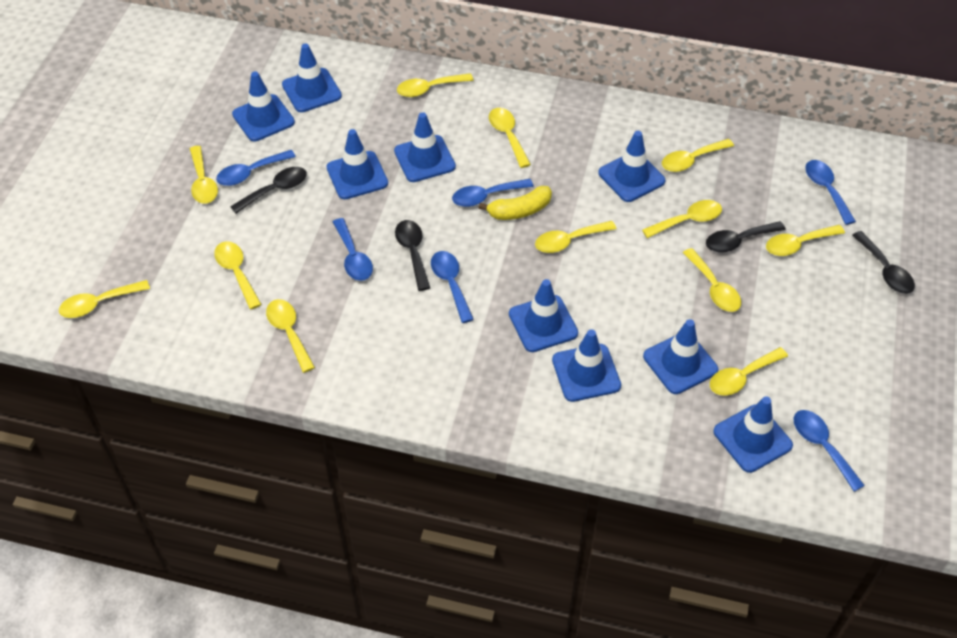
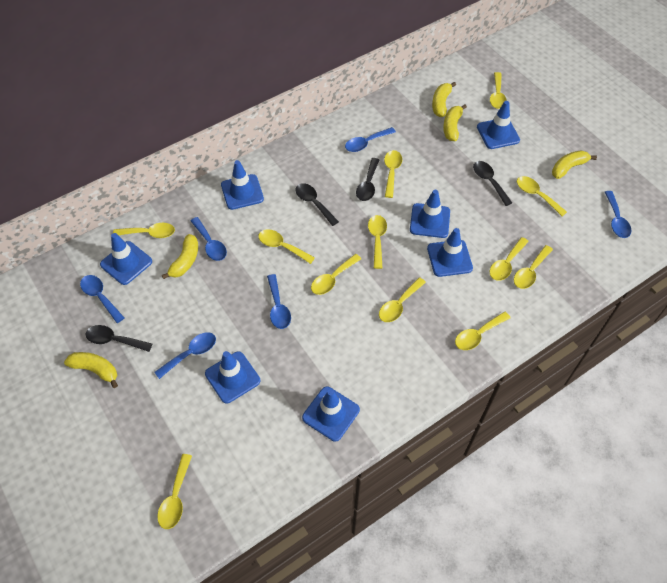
blue traffic cone: 9 -> 7
yellow banana: 1 -> 5

